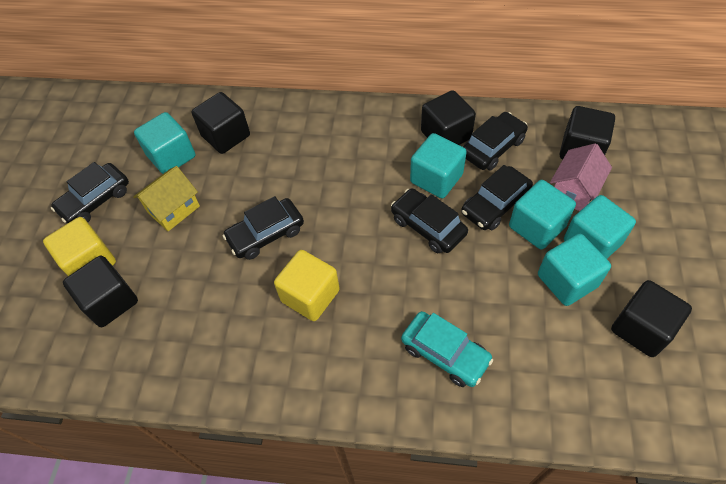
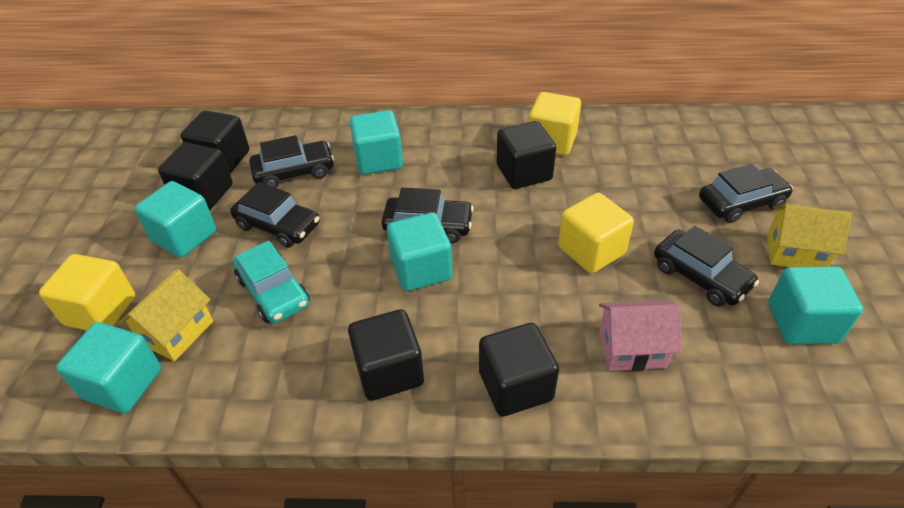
yellow cube: 2 -> 3
yellow house: 1 -> 2

